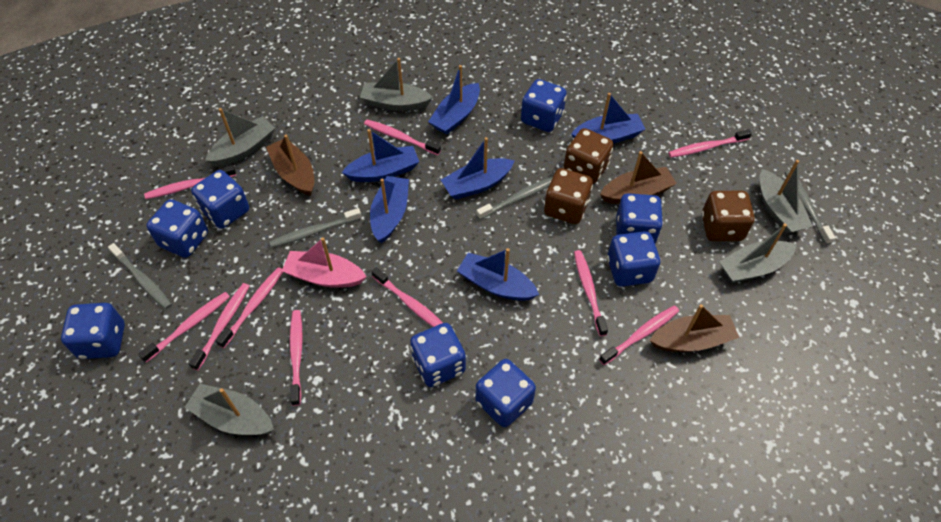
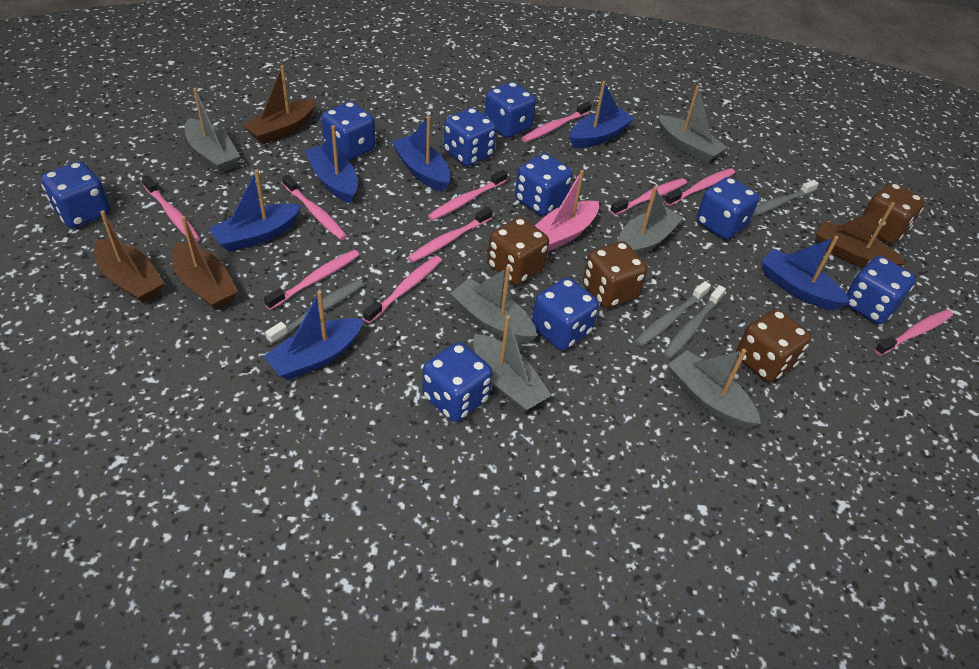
blue dice: 8 -> 9
brown boat: 3 -> 4
brown dice: 3 -> 4
grey boat: 5 -> 6

